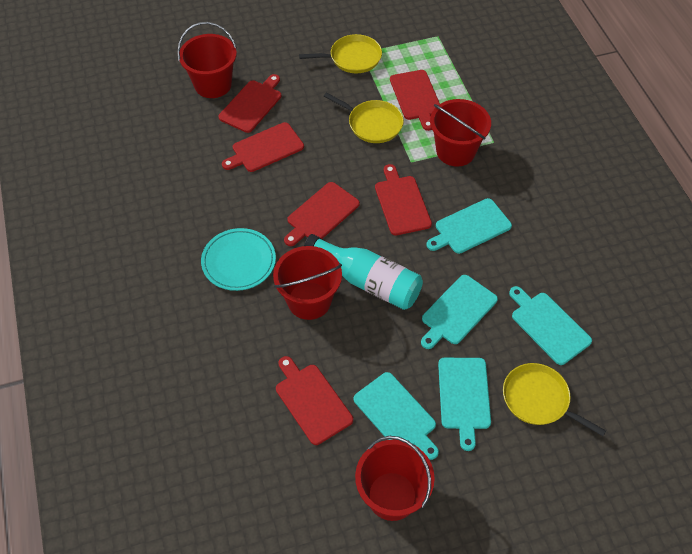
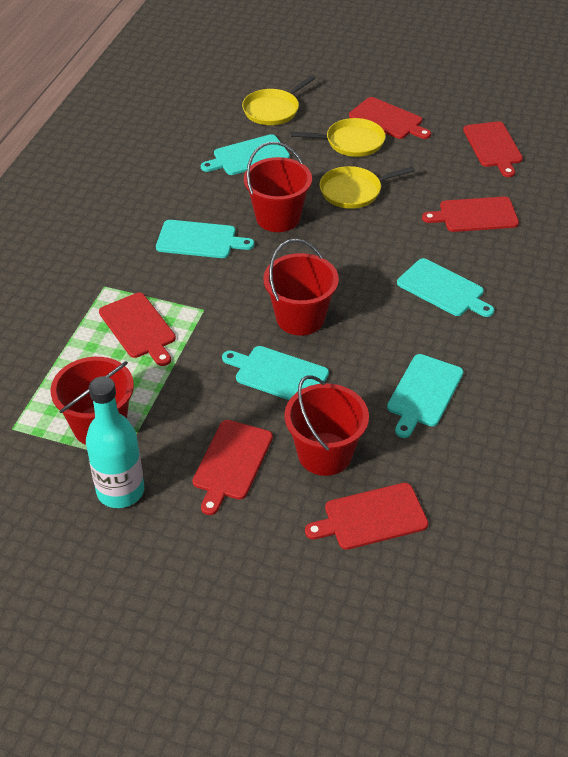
turquoise plate: 1 -> 0

